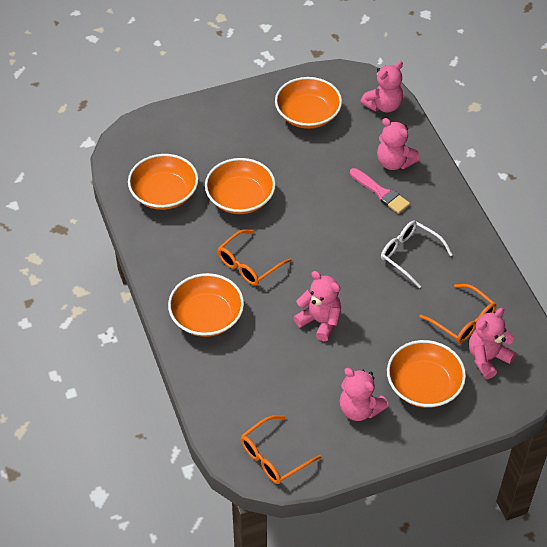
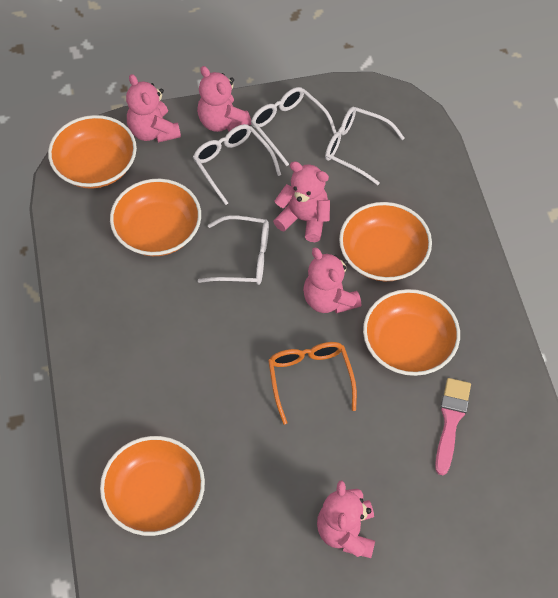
orange glasses: 3 -> 1
white glasses: 1 -> 4

